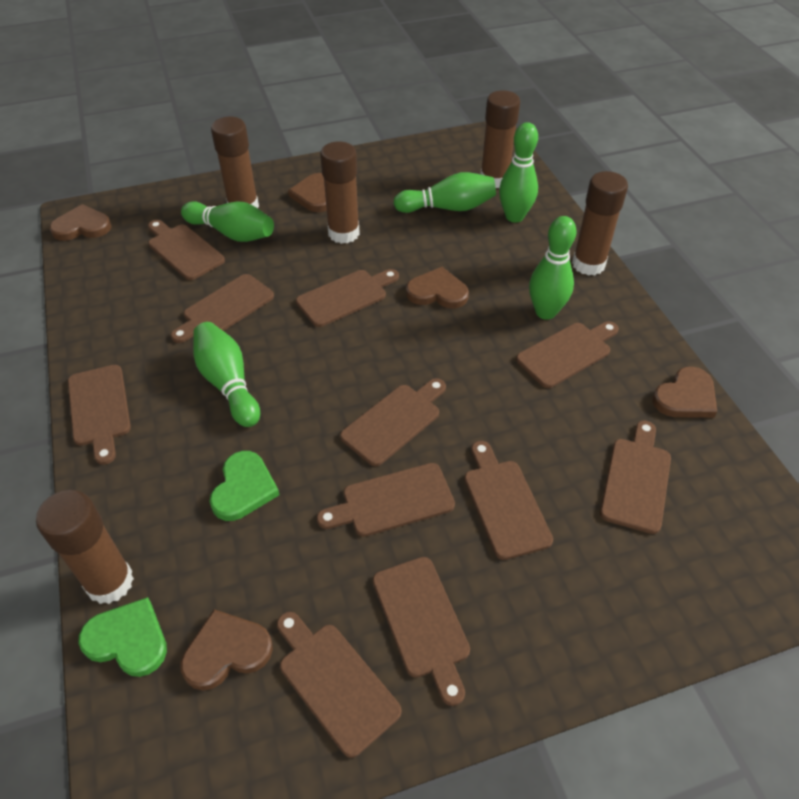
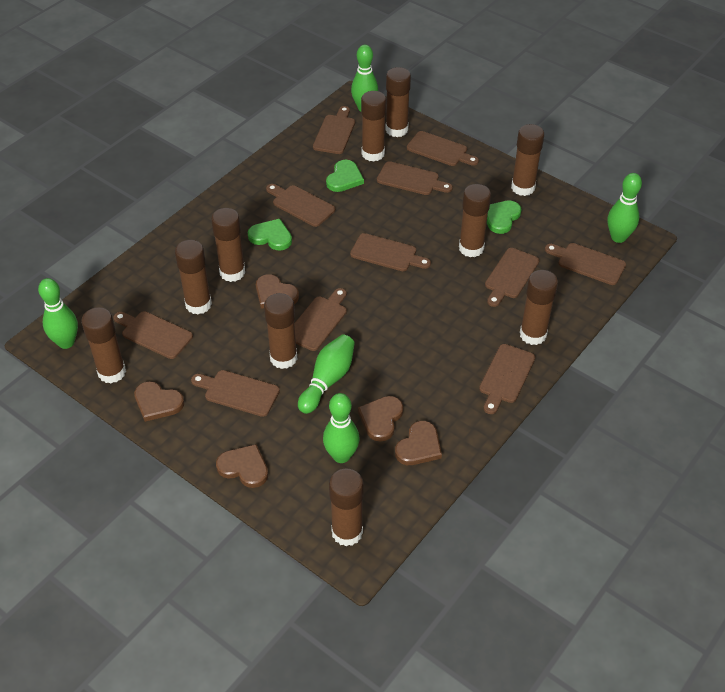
brown glue stick: 5 -> 10
green heart: 2 -> 3

